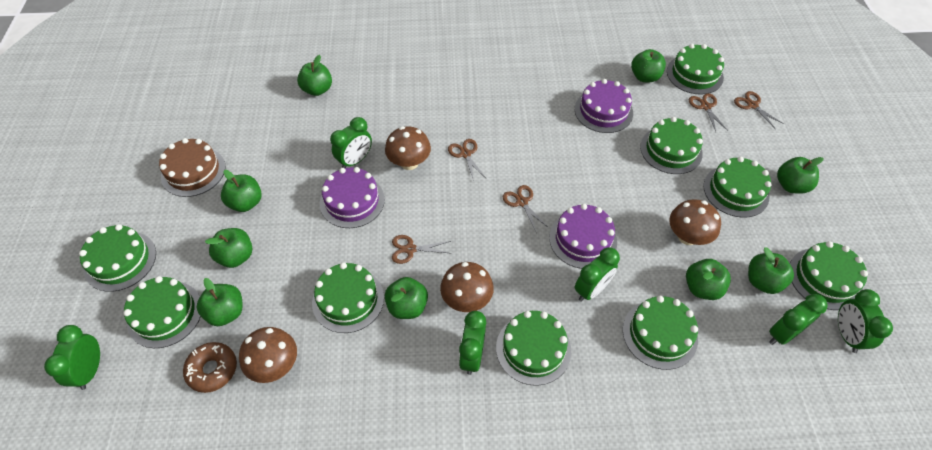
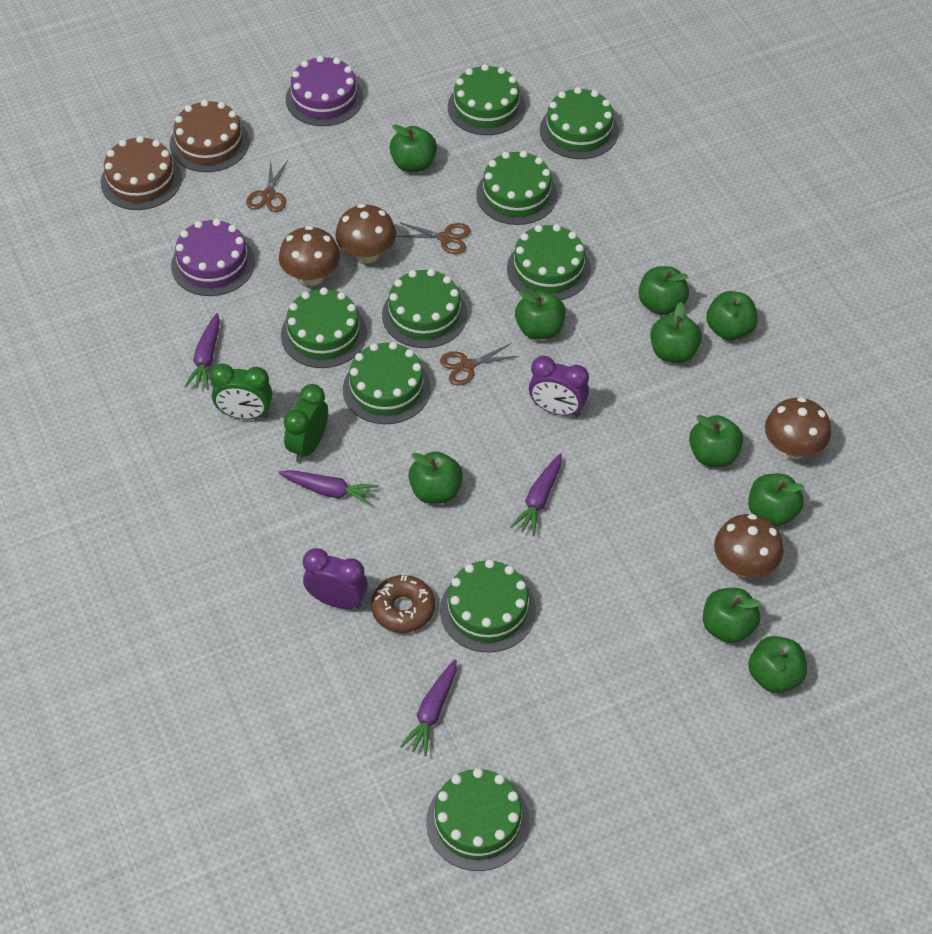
brown cake: 1 -> 2
brown scissors: 5 -> 3
green apple: 9 -> 10
green clock: 6 -> 2
purple cake: 3 -> 2
purple carrot: 0 -> 4
purple clock: 0 -> 2

